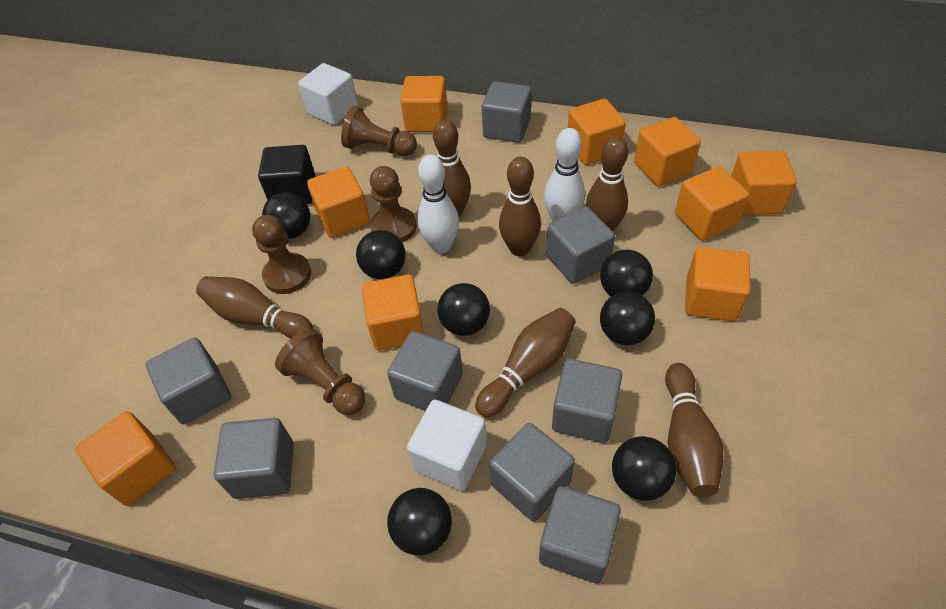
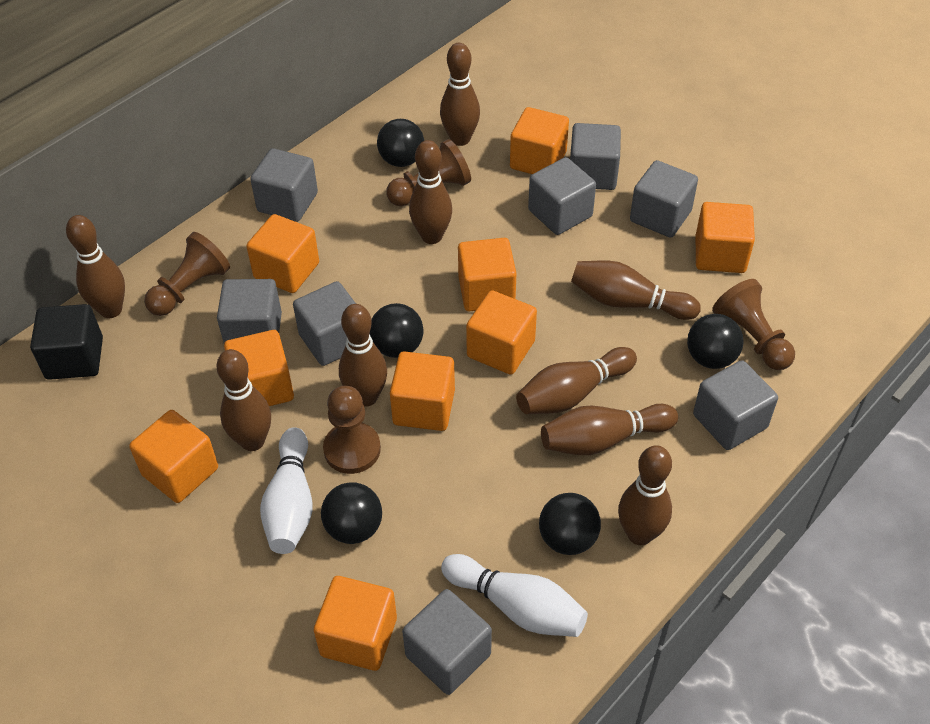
black ball: 7 -> 5
brown bowling pin: 6 -> 9
white cube: 2 -> 0

